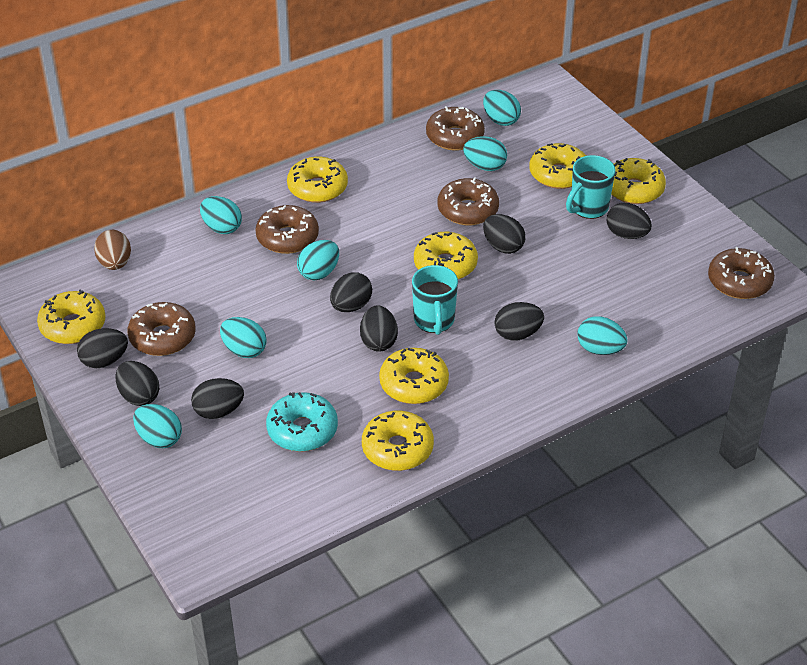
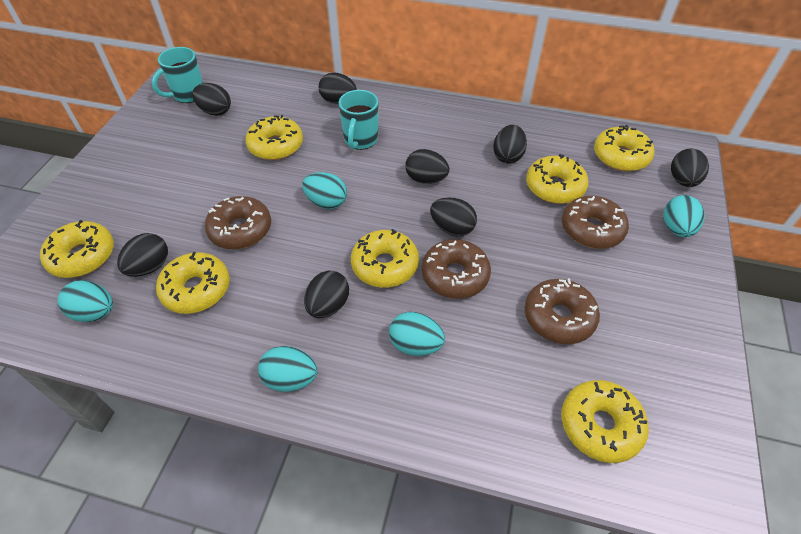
brown donut: 5 -> 4
brown egg: 1 -> 0
turquoise donut: 1 -> 0
turquoise egg: 7 -> 5

